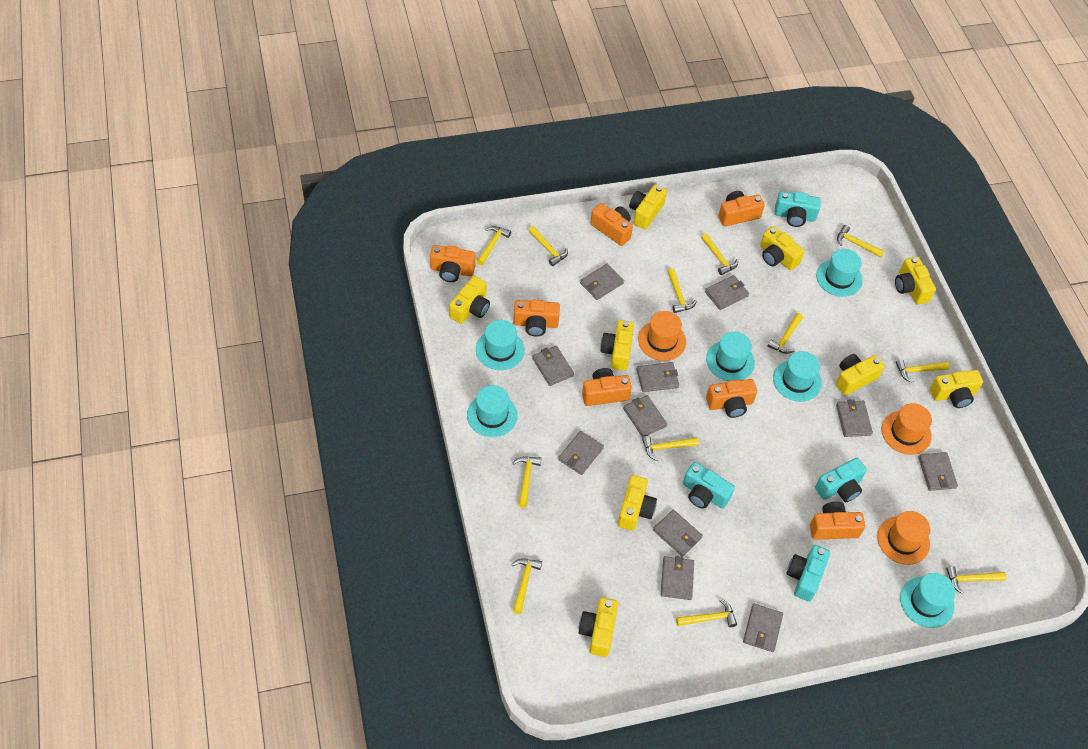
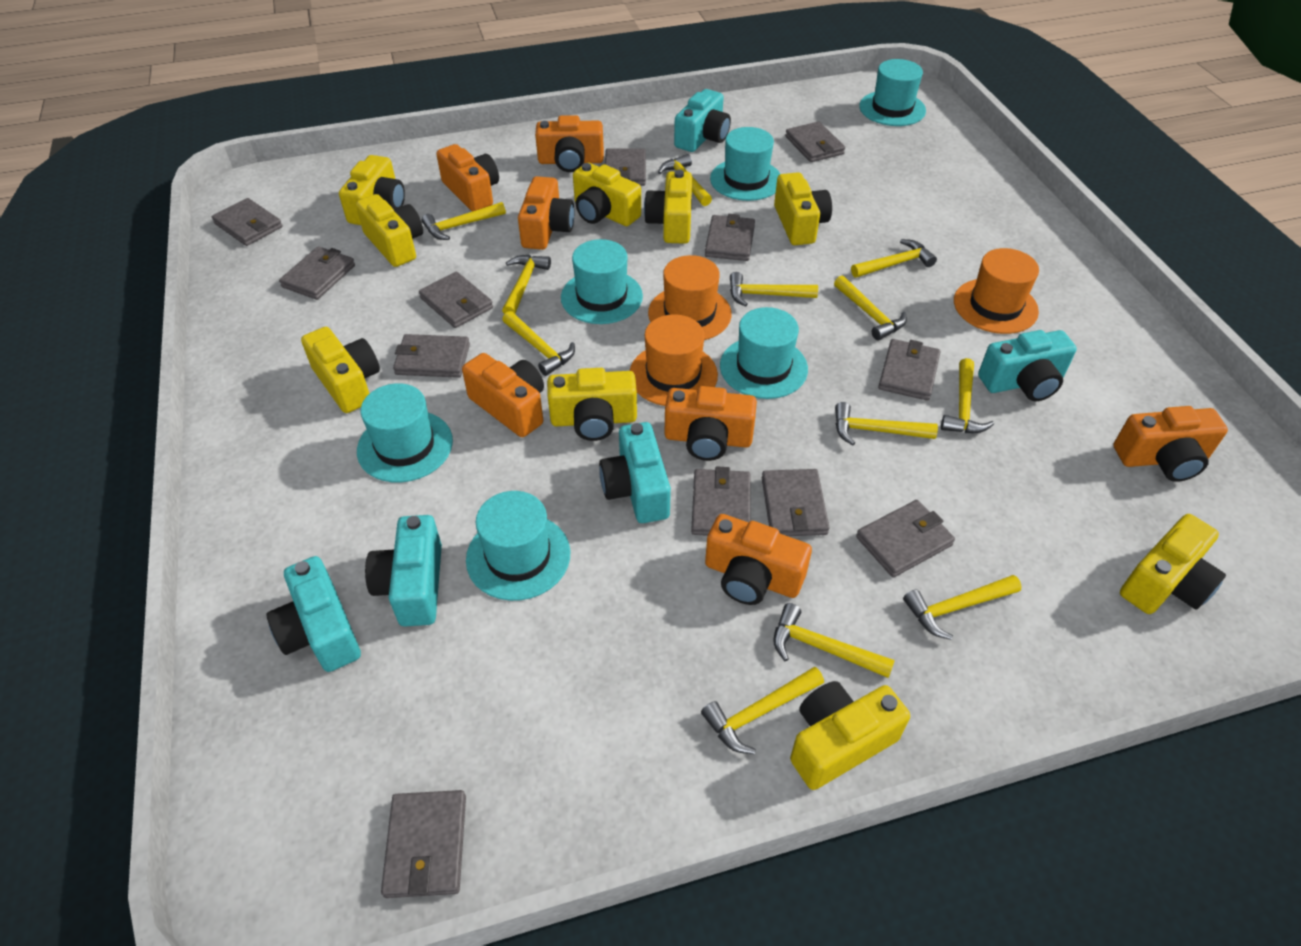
grey wallet: 11 -> 12
turquoise camera: 4 -> 5

